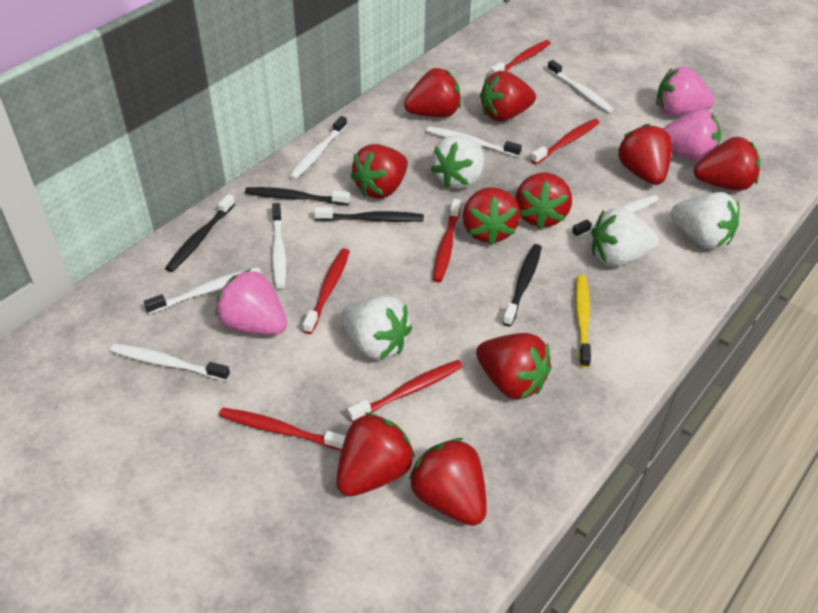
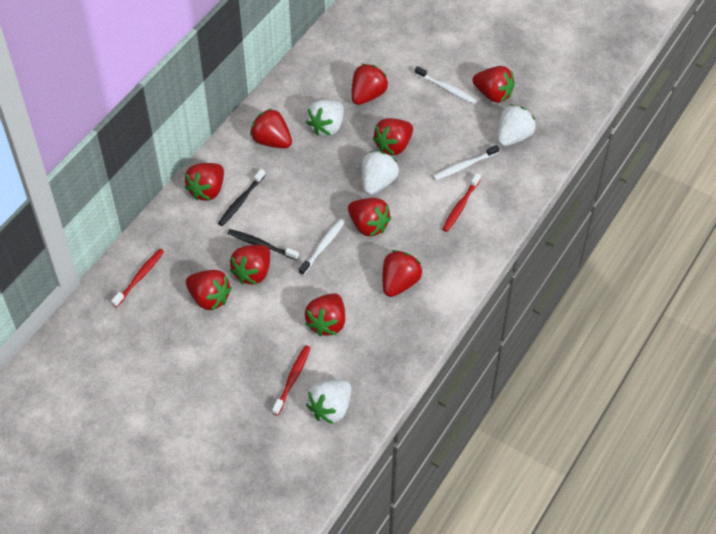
black toothbrush: 4 -> 2
pink strawberry: 3 -> 0
red toothbrush: 6 -> 3
white toothbrush: 7 -> 3
yellow toothbrush: 1 -> 0

